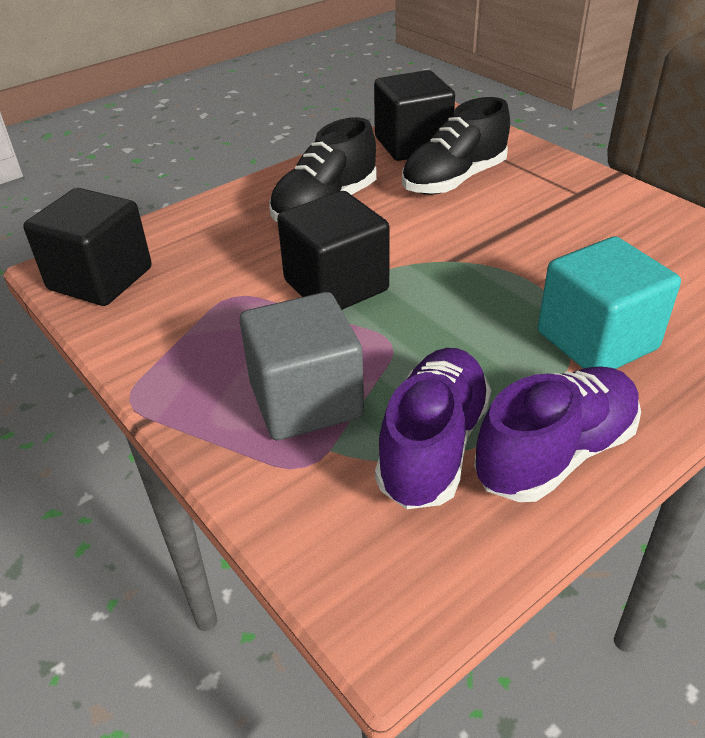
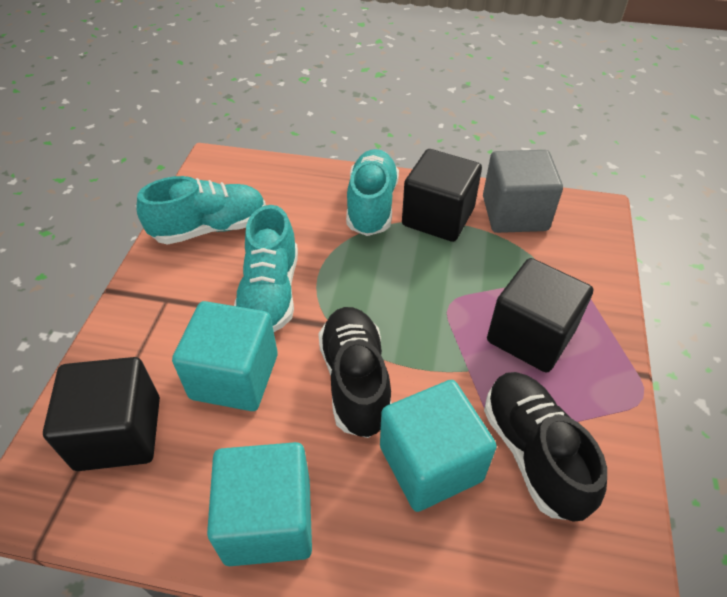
purple shoe: 2 -> 0
turquoise cube: 1 -> 3
turquoise shoe: 0 -> 3

